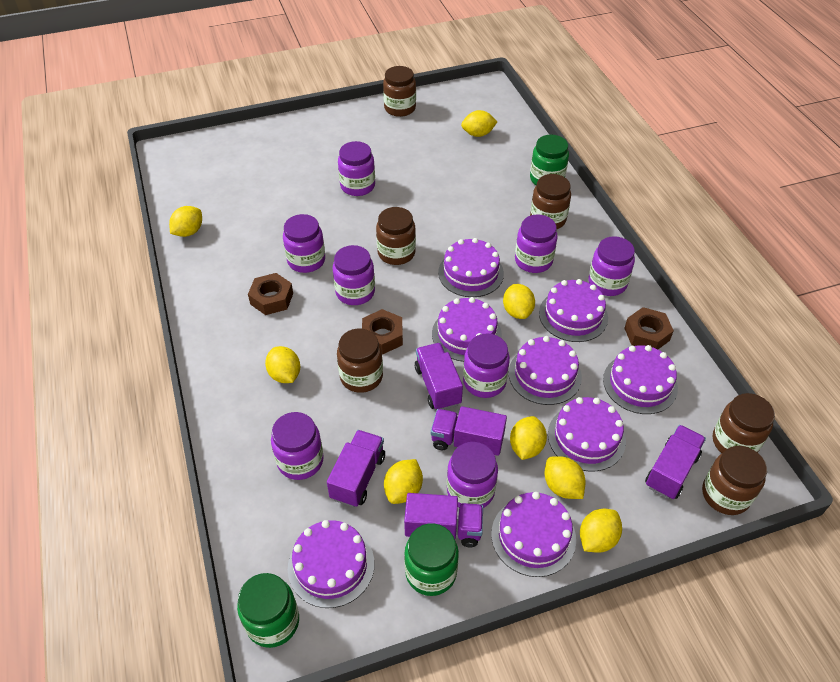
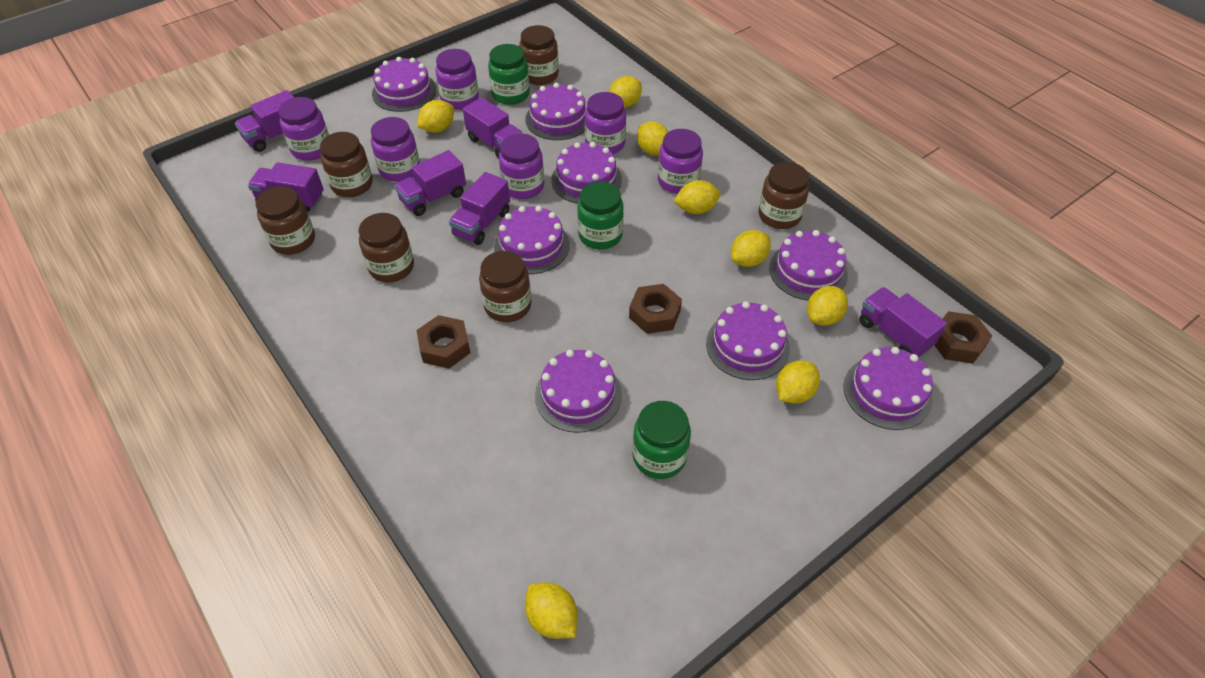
purple jar: 8 -> 6
purple truck: 5 -> 6

